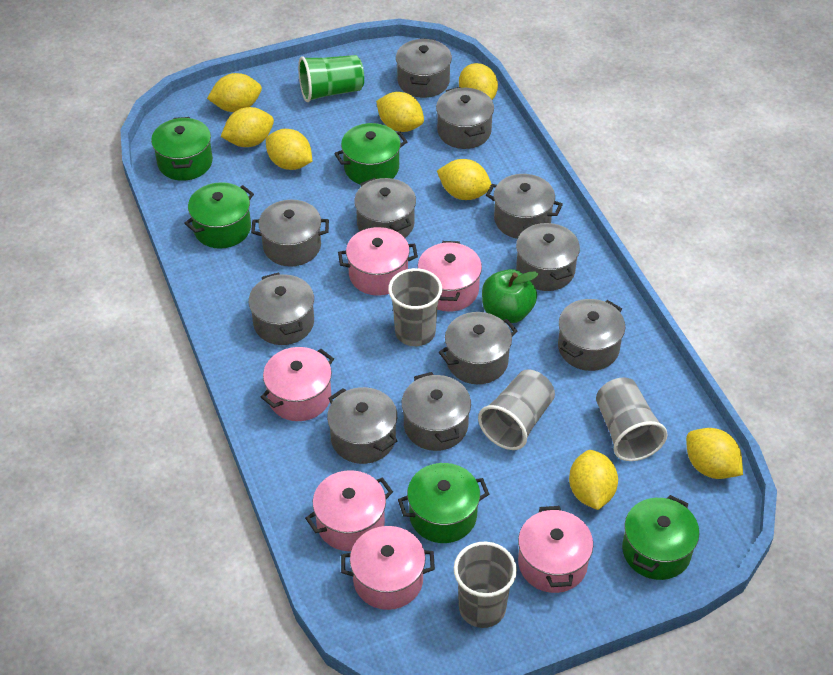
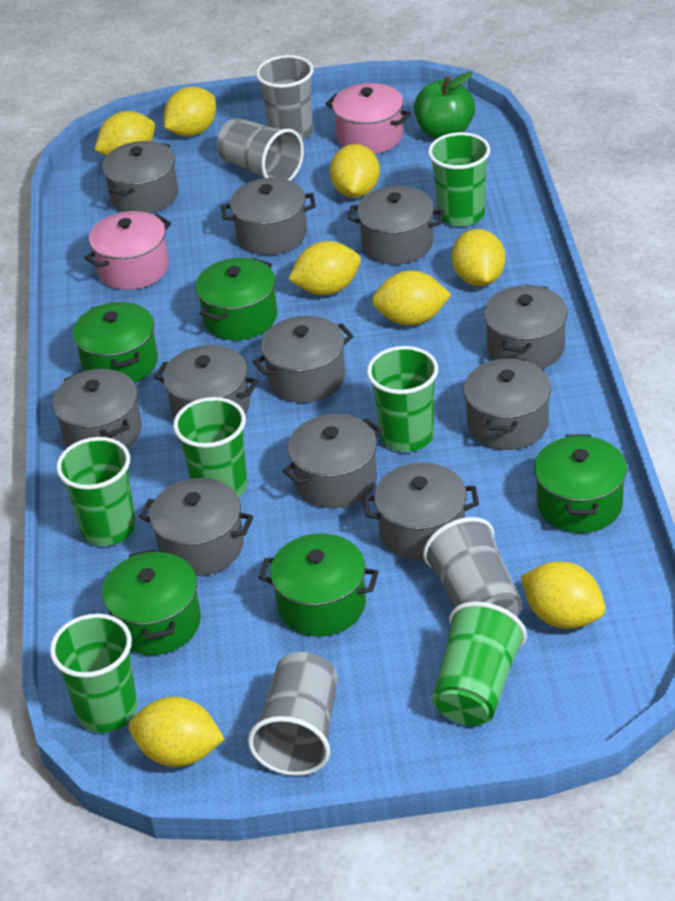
green cup: 1 -> 6
pink pot: 6 -> 2

